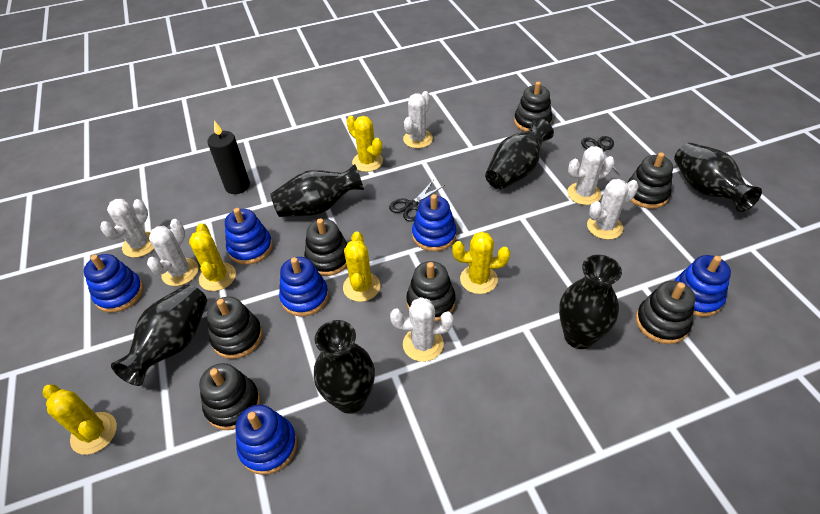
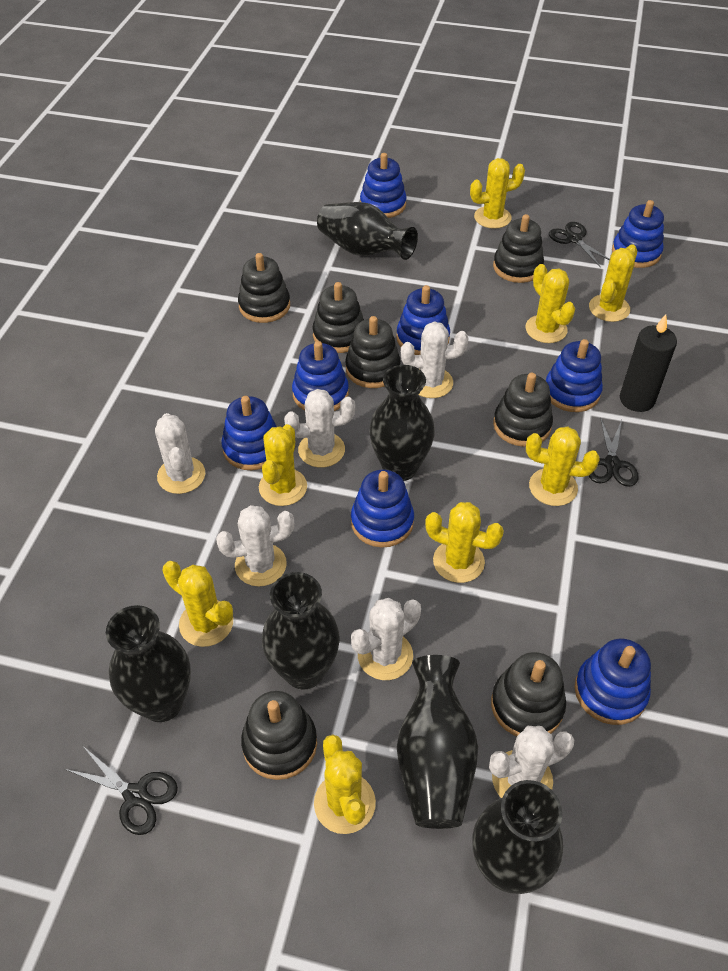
black scissors: 2 -> 3
blue stacking toy: 6 -> 8
yellow cactus: 5 -> 8

